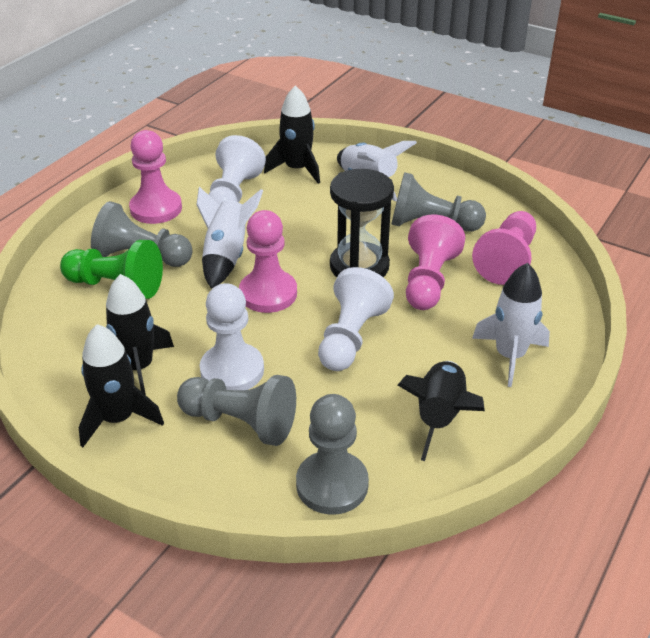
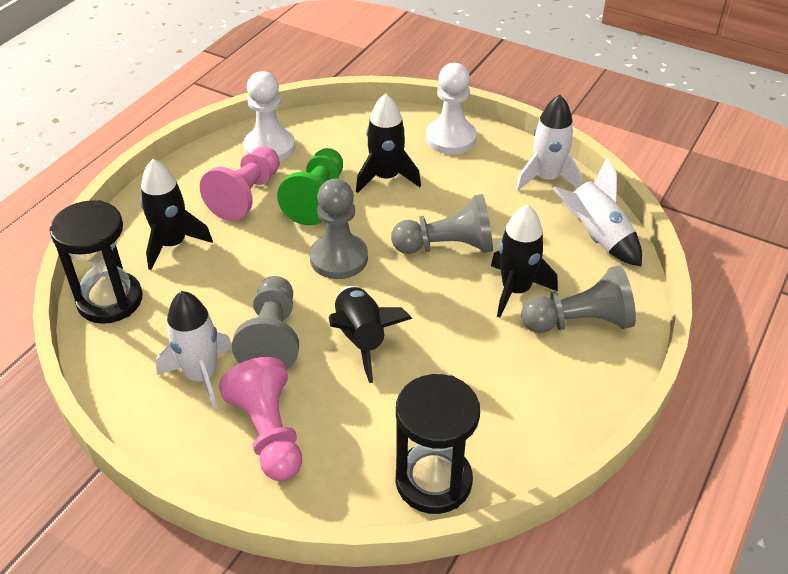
black hourglass: 1 -> 2
pink pawn: 4 -> 2
white pawn: 3 -> 2

